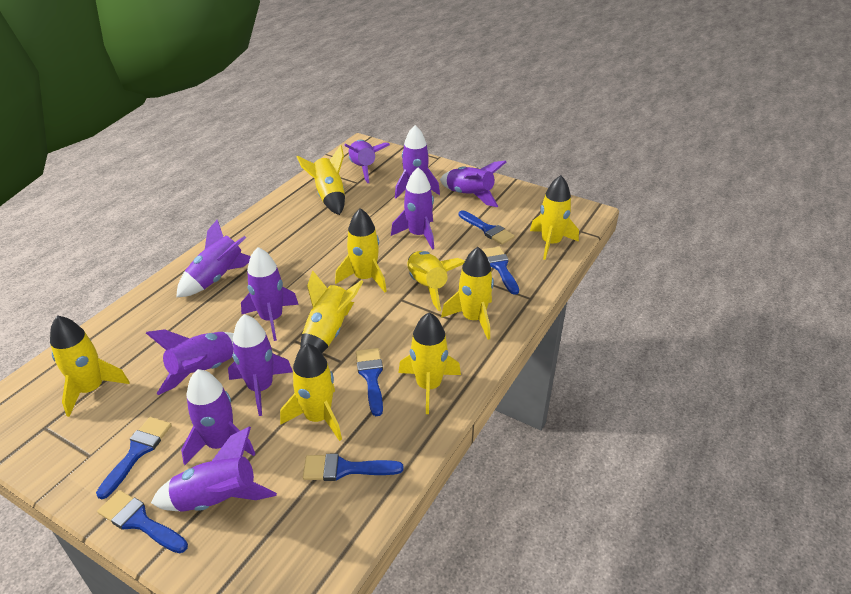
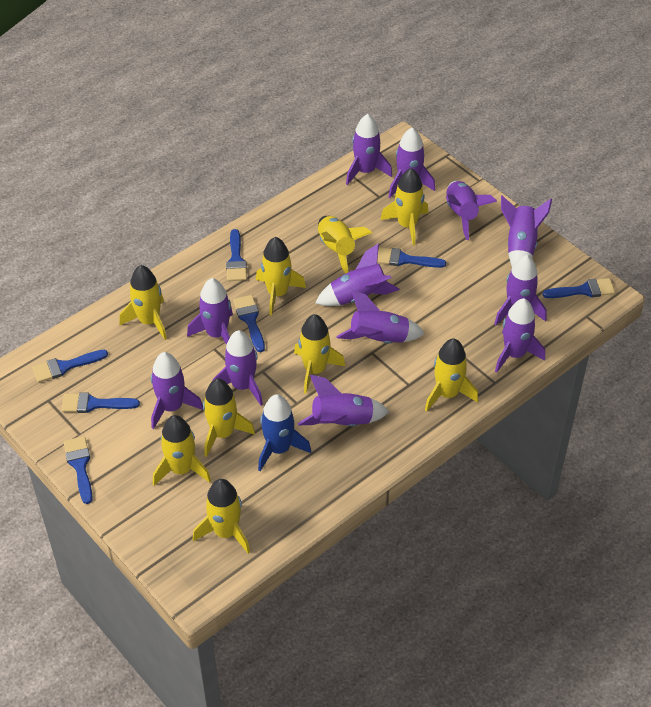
blue brush: 6 -> 7
blue rocket: 0 -> 1
purple rocket: 10 -> 12

